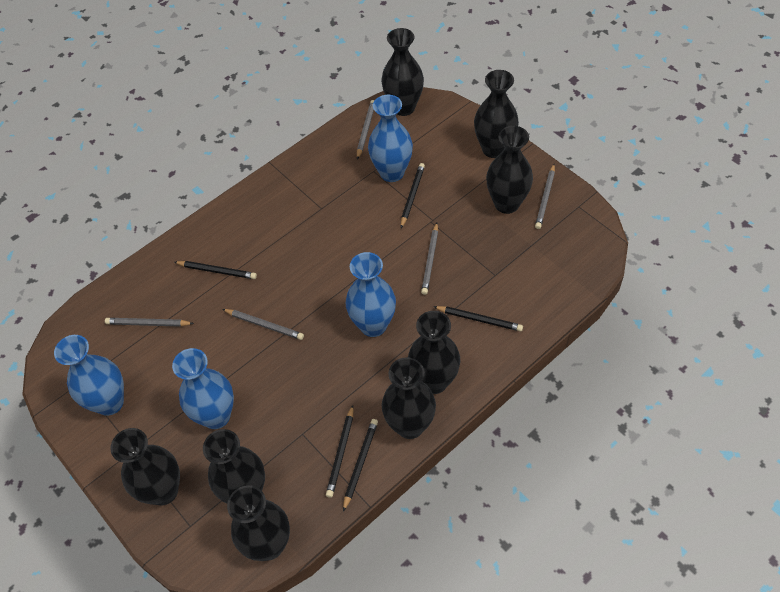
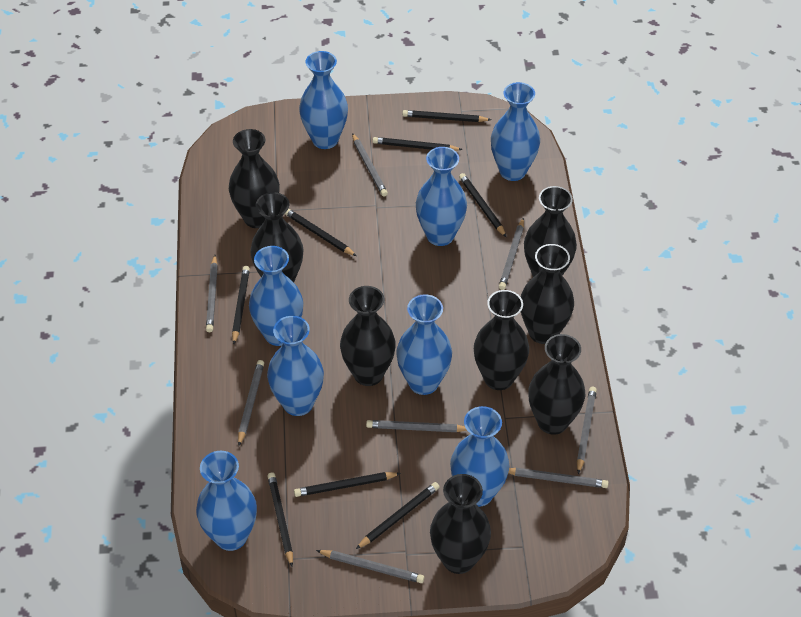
black pencil: 5 -> 8
blue vase: 4 -> 8
grey pencil: 5 -> 8

